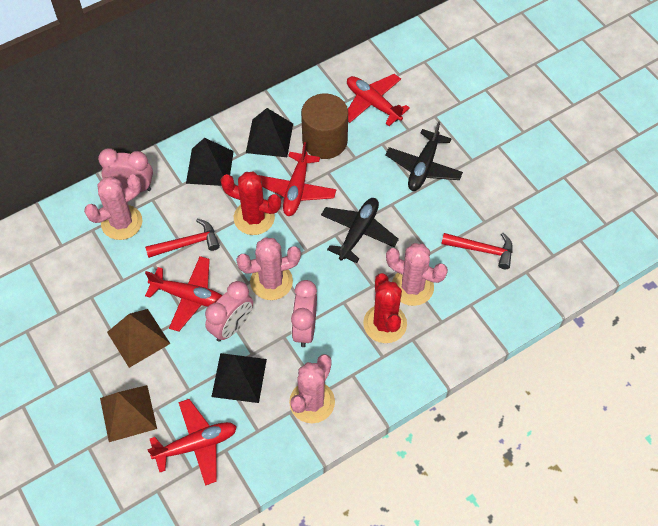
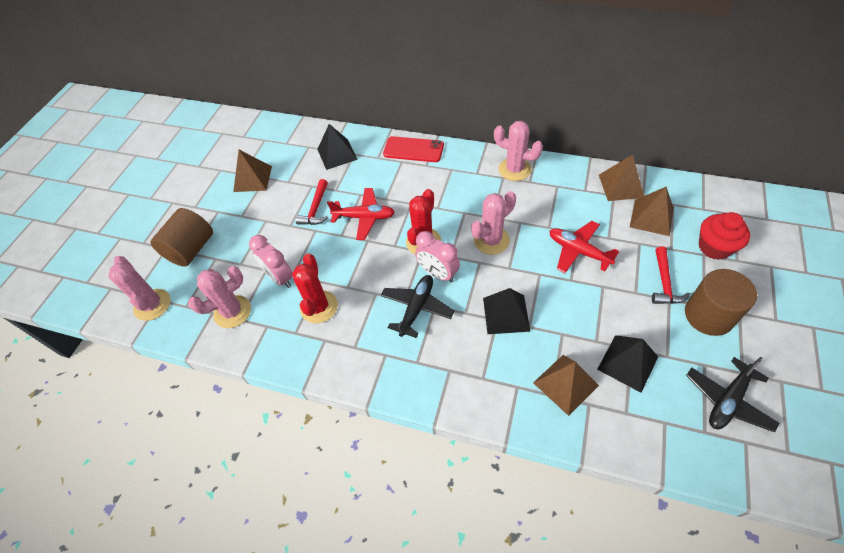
brown cylinder: 1 -> 2
brown pyramid: 2 -> 4
pink clock: 3 -> 2
red cupcake: 0 -> 1
red phone: 0 -> 1
red plane: 4 -> 2

